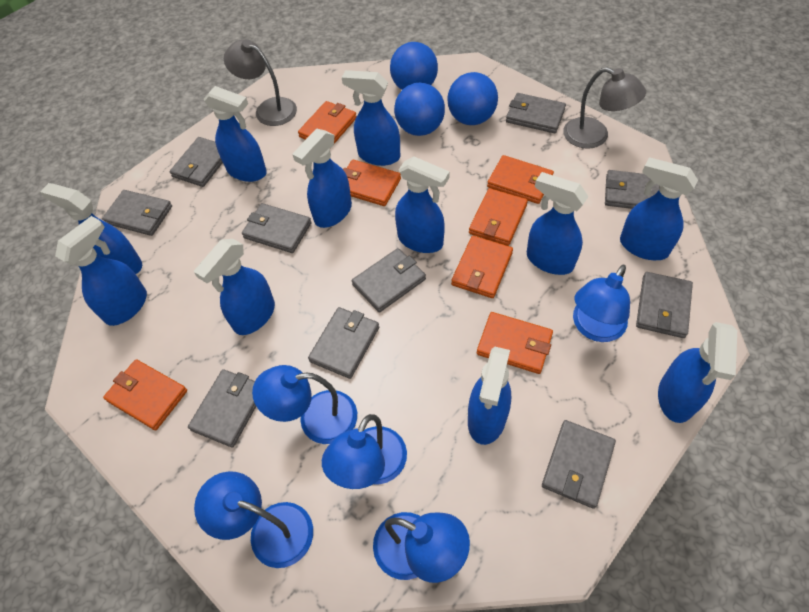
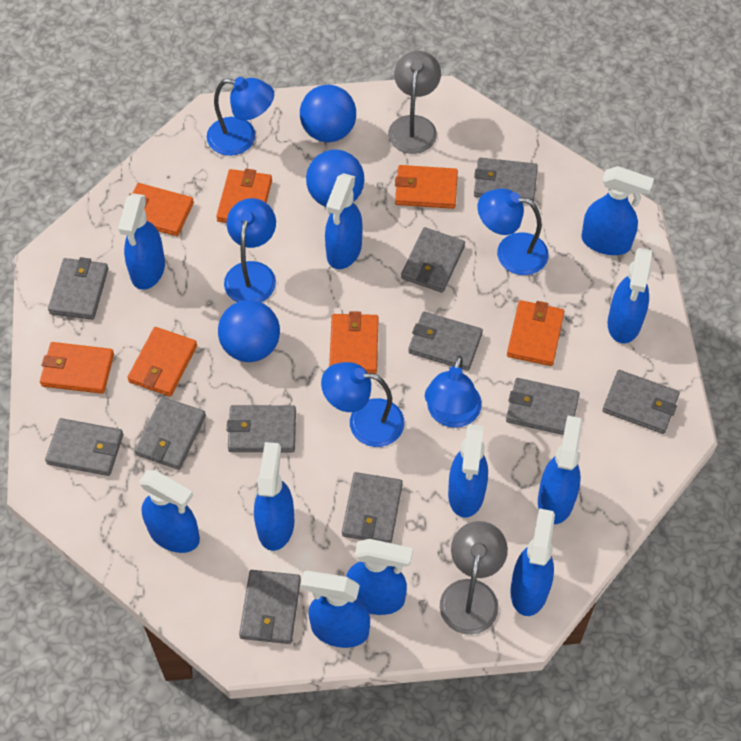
grey wallet: 10 -> 11

